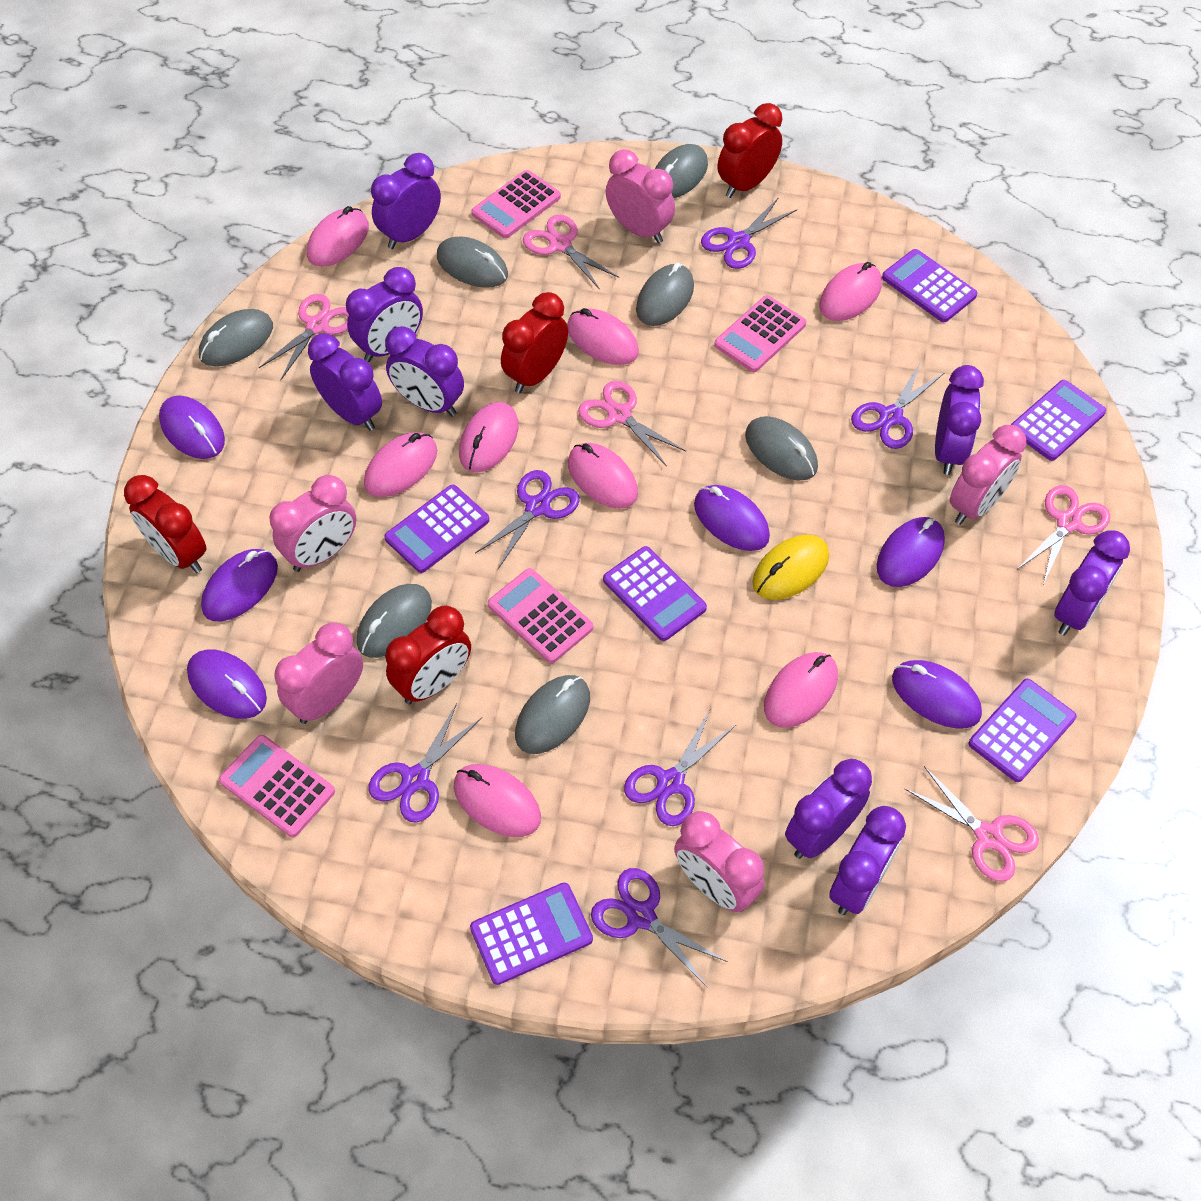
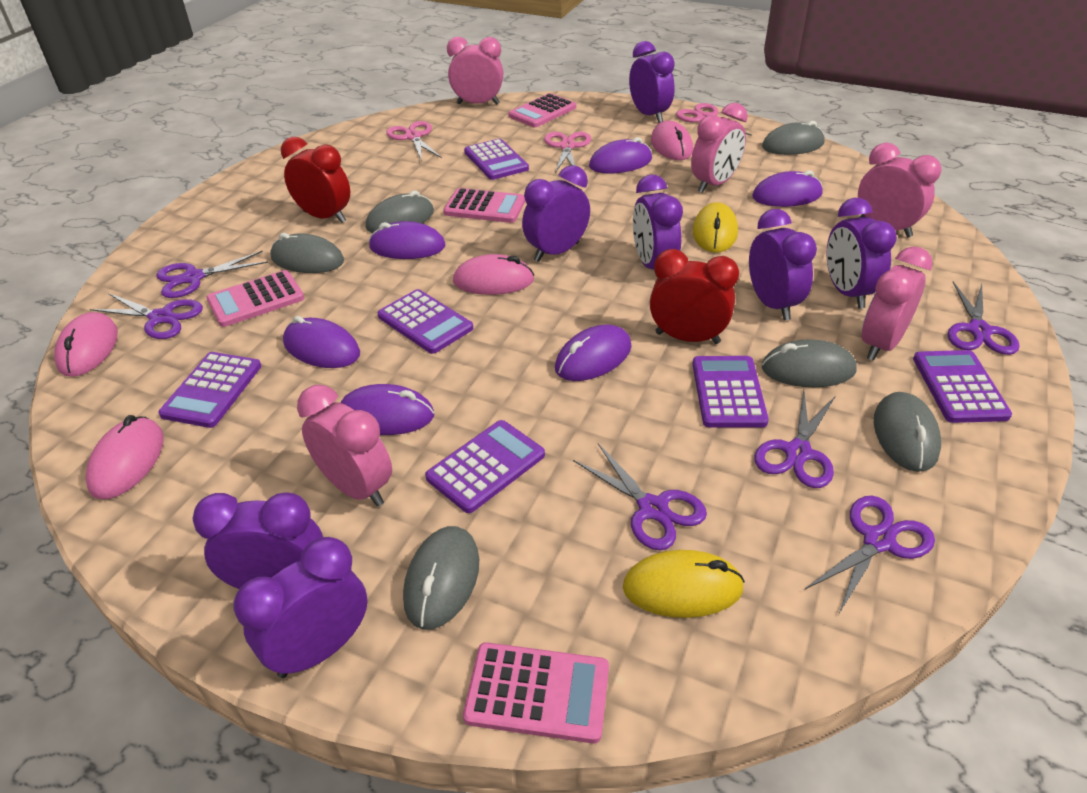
grey mouse: 7 -> 6
pink mouse: 8 -> 4
pink scissors: 5 -> 3
purple clock: 8 -> 7
red clock: 4 -> 2
yellow mouse: 1 -> 2

